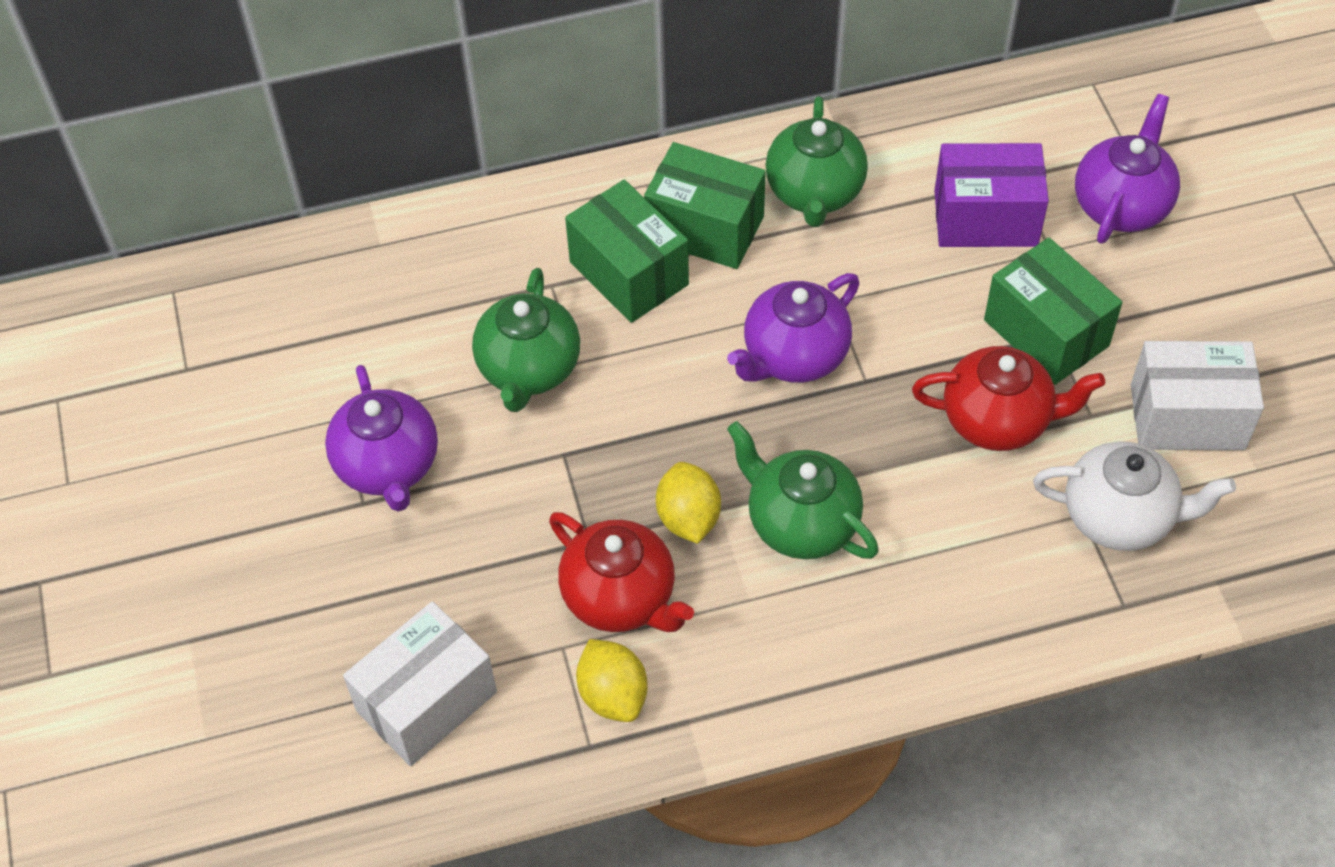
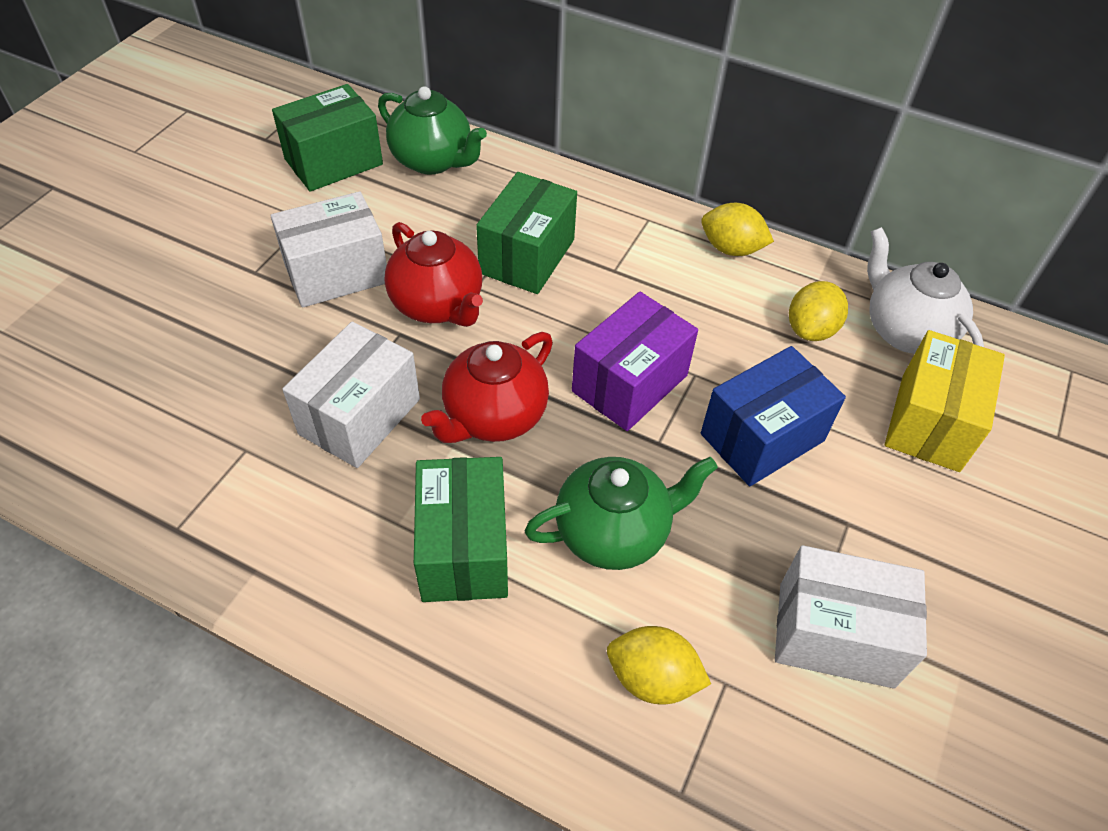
blue box: 0 -> 1
green teapot: 3 -> 2
purple teapot: 3 -> 0
white box: 2 -> 3
yellow box: 0 -> 1
yellow lemon: 2 -> 3

